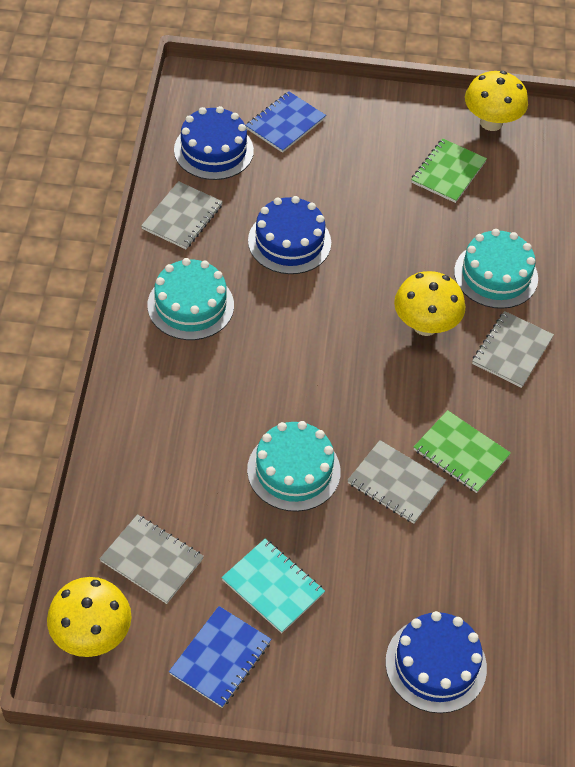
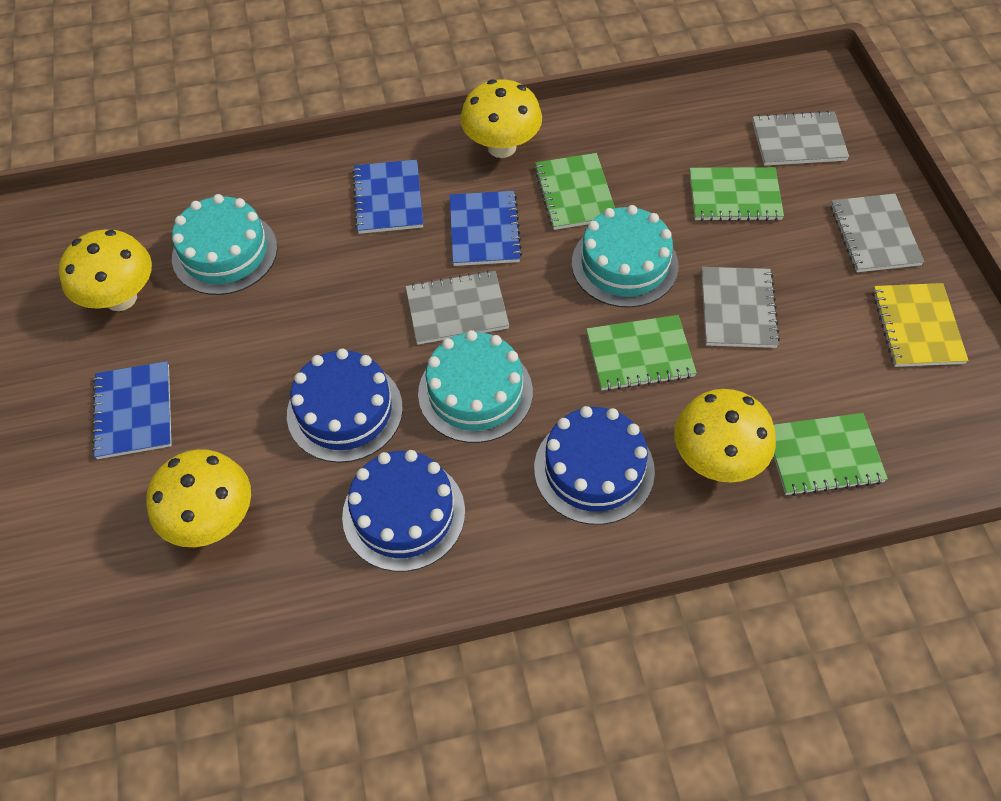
blue notebook: 2 -> 3
green notebook: 2 -> 4
turquoise notebook: 1 -> 0
yellow mushroom: 3 -> 4
yellow notebook: 0 -> 1

